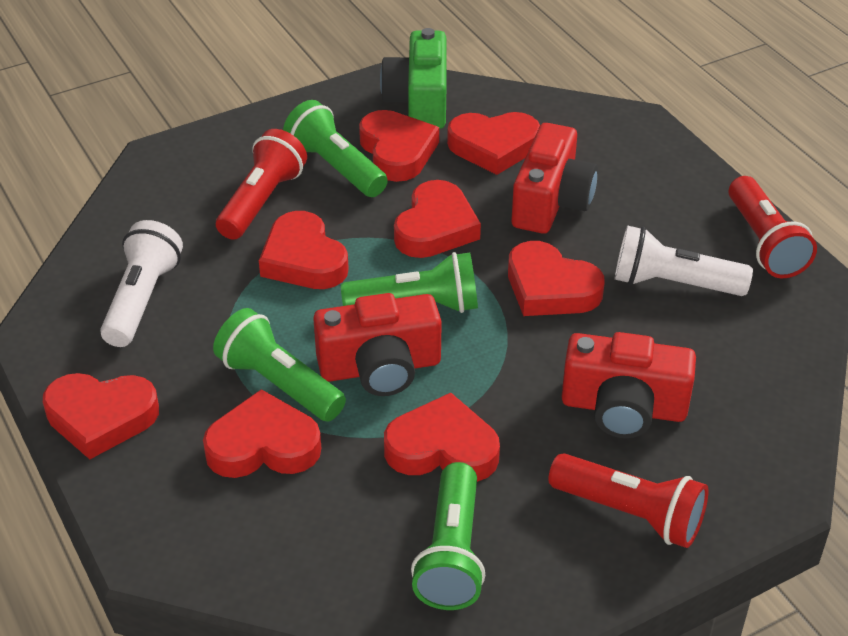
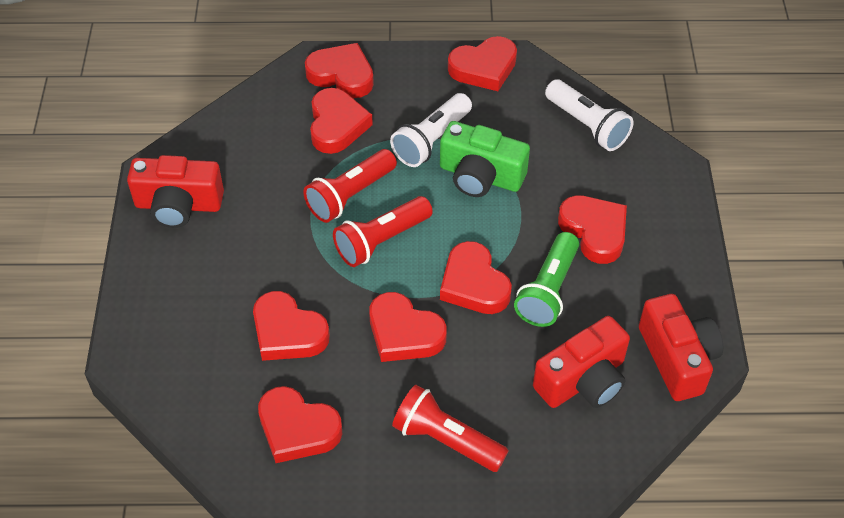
green flashlight: 4 -> 1

